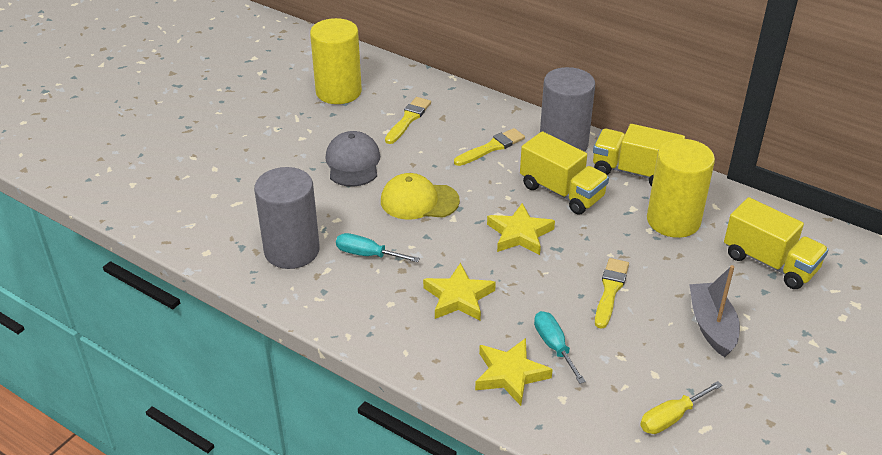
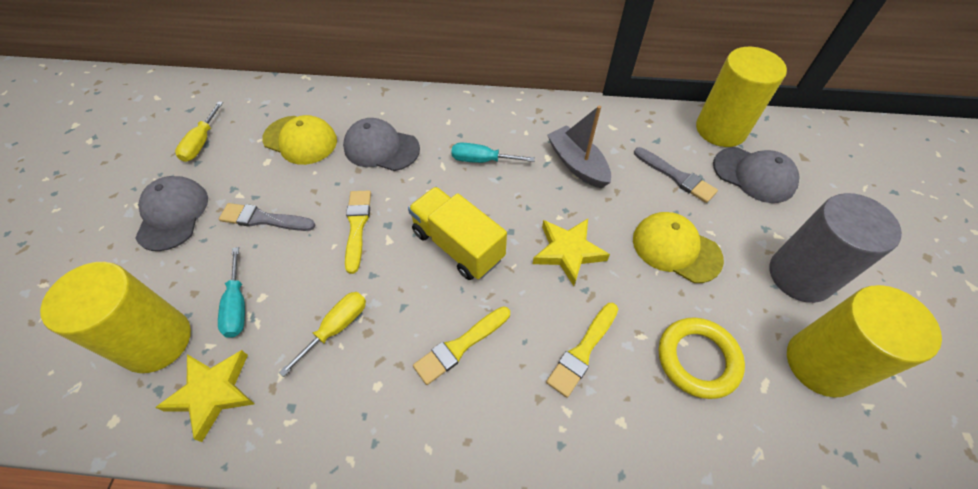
grey brush: 0 -> 2
grey cap: 1 -> 3
grey cylinder: 2 -> 1
yellow cap: 1 -> 2
yellow cylinder: 2 -> 3
yellow ring: 0 -> 1
yellow screwdriver: 1 -> 2
yellow star: 3 -> 2
yellow truck: 3 -> 1

